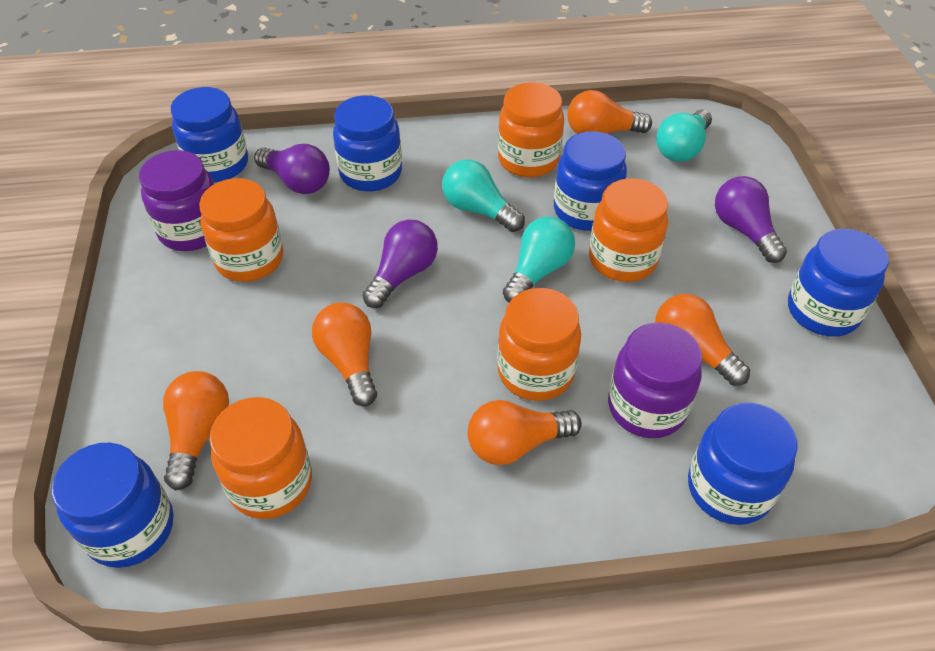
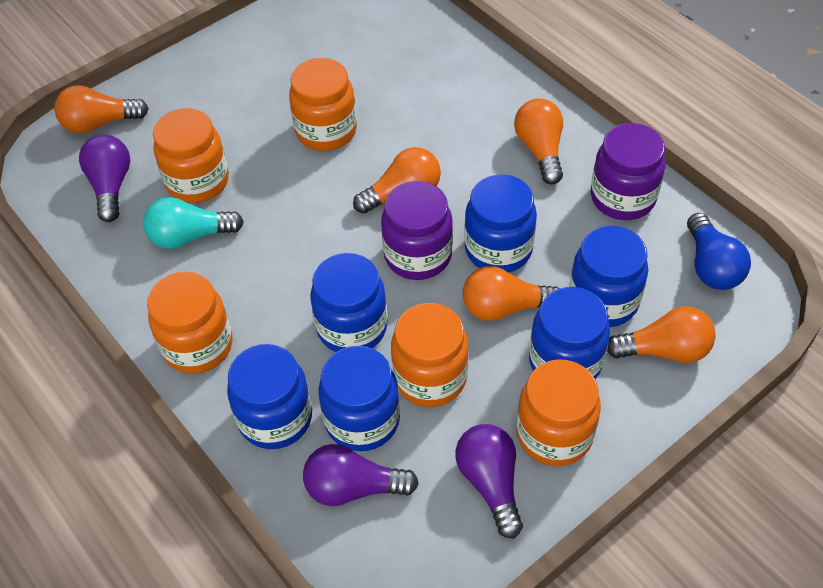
blue light bulb: 0 -> 1
turquoise light bulb: 3 -> 1

